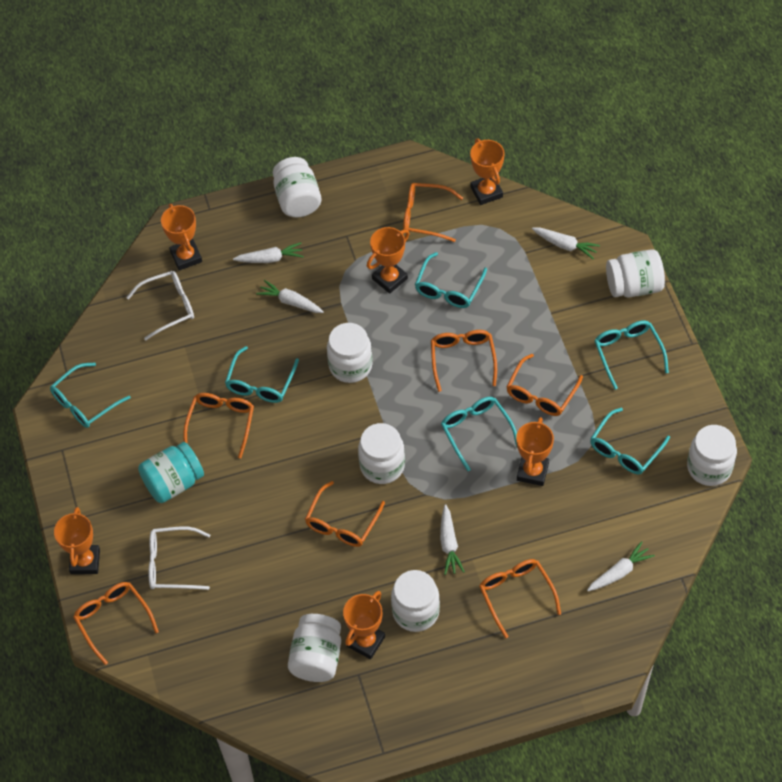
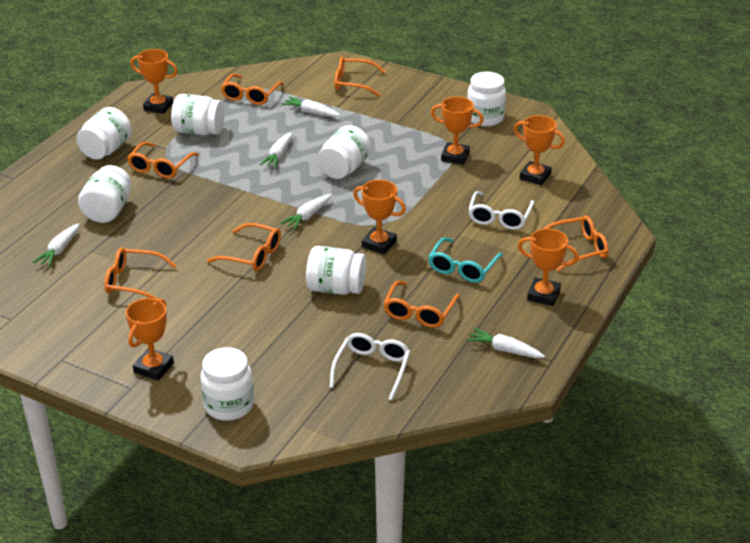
turquoise glasses: 6 -> 1
turquoise jar: 1 -> 0

